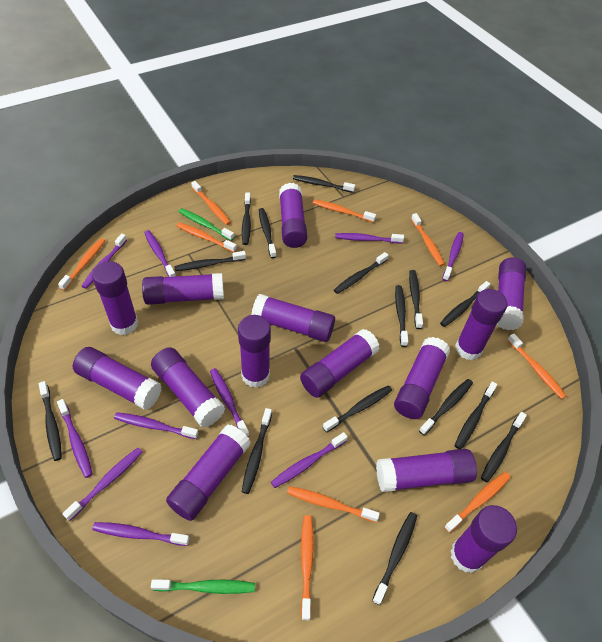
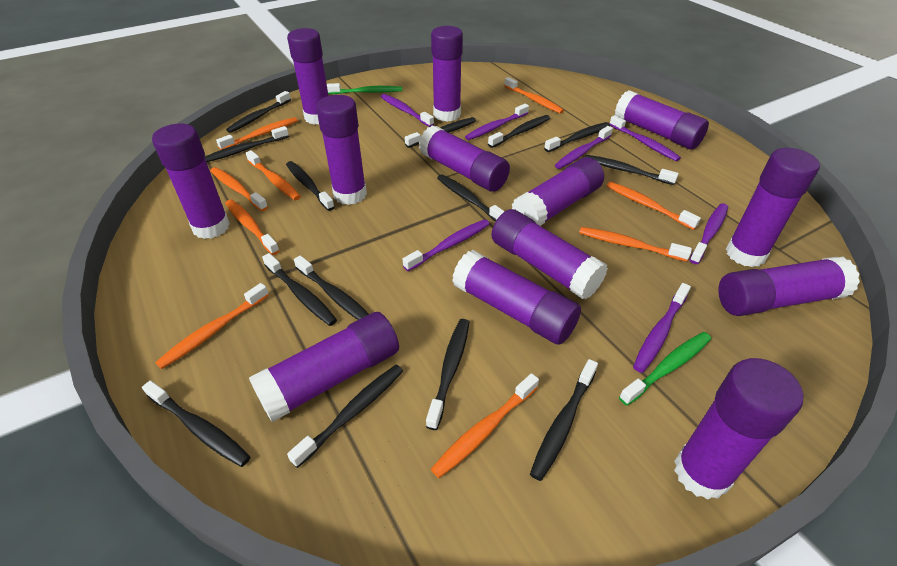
black toothbrush: 15 -> 14
purple glue stick: 14 -> 13
purple toothbrush: 10 -> 7

